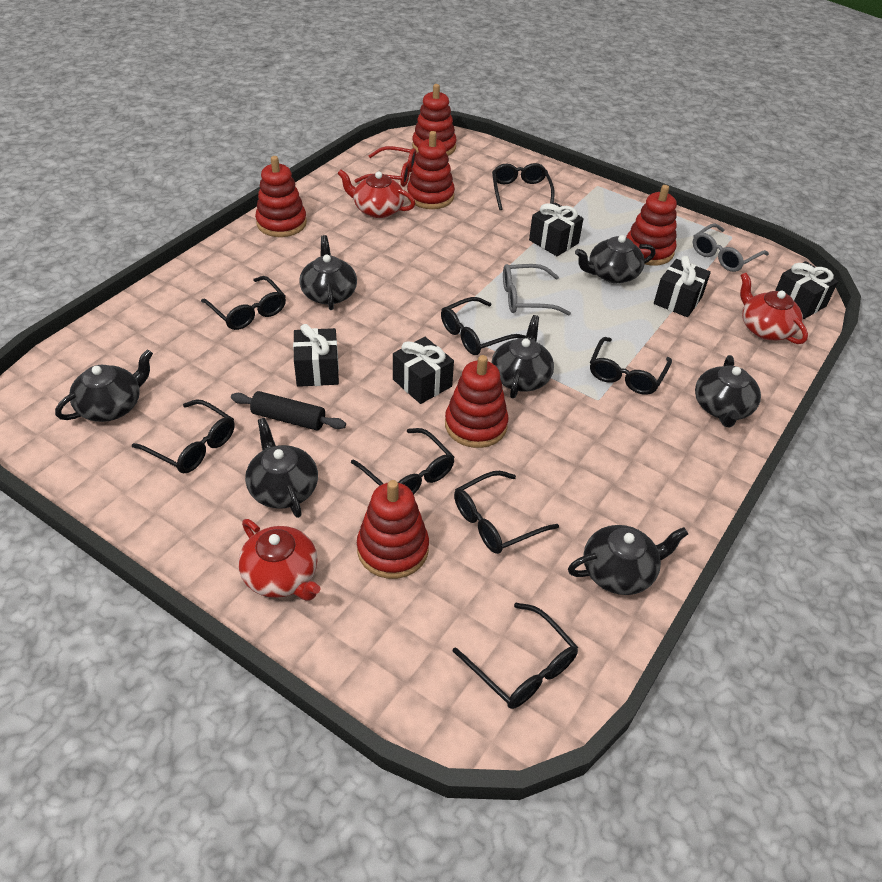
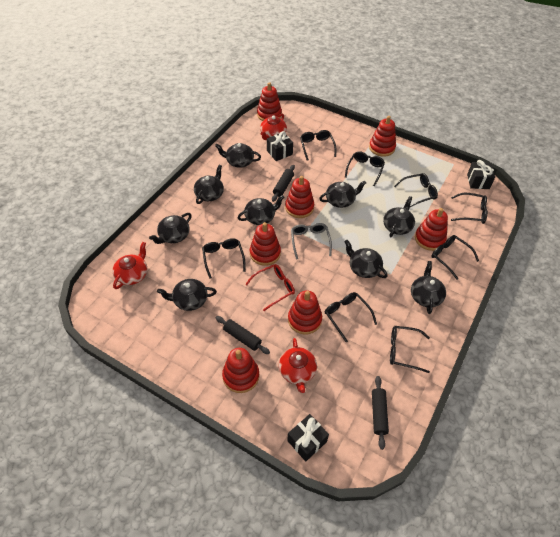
black gift: 5 -> 3
black rolling pin: 1 -> 3
black teapot: 7 -> 9
grey glasses: 2 -> 1
red stacking toy: 6 -> 7

